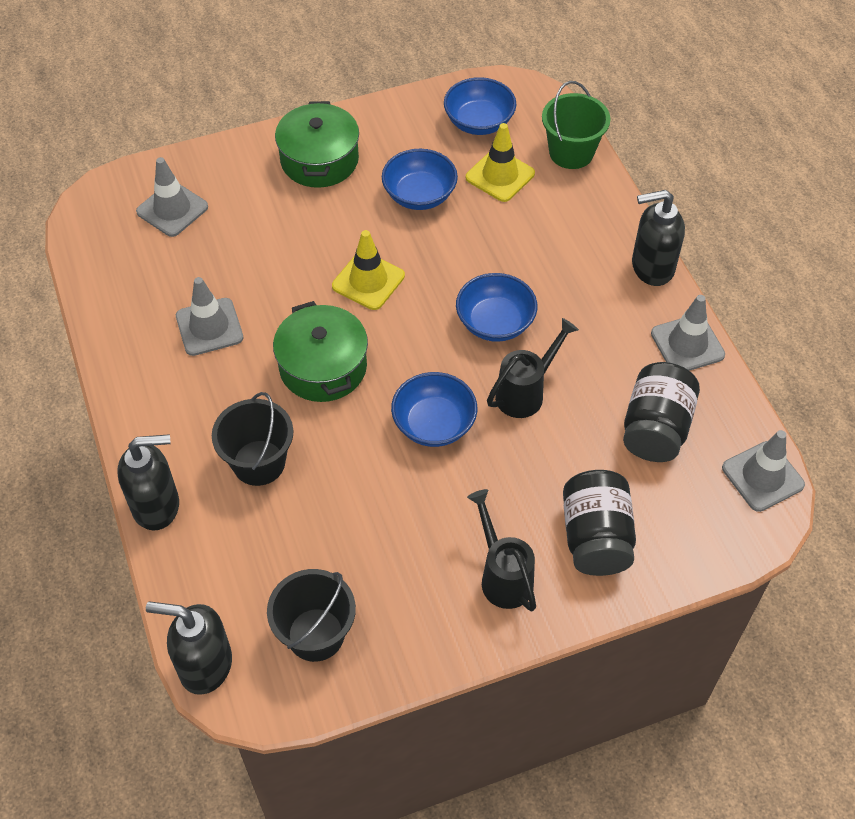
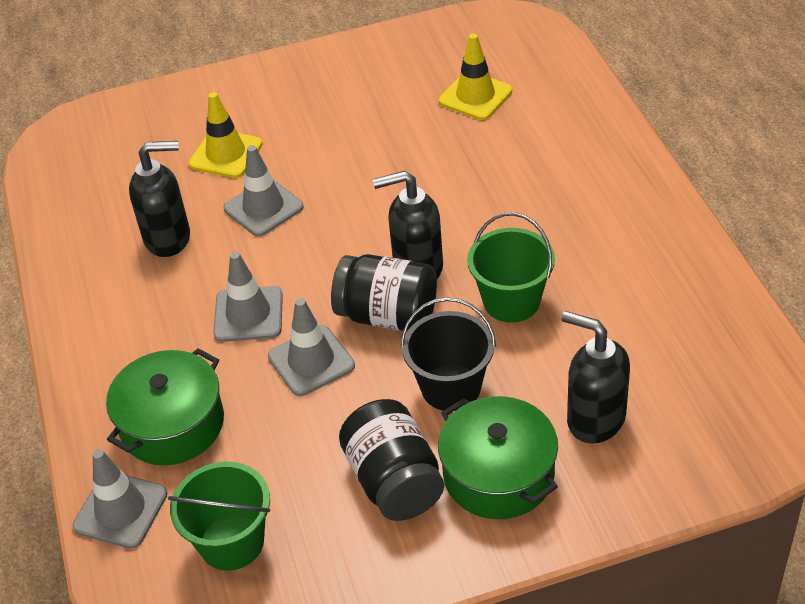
black bucket: 2 -> 1
black watering can: 2 -> 0
blue bowl: 4 -> 0
green bucket: 1 -> 2

